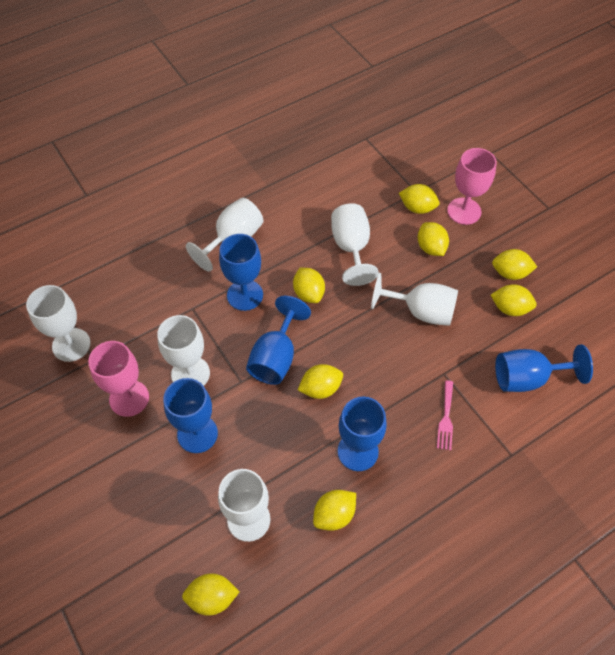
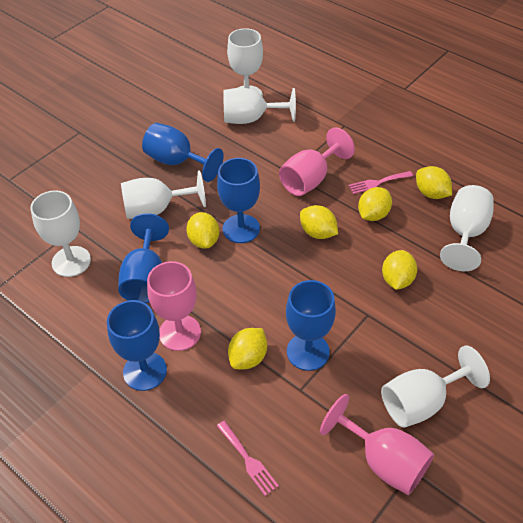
pink fork: 1 -> 2
pink goblet: 2 -> 3
yellow lemon: 8 -> 6

